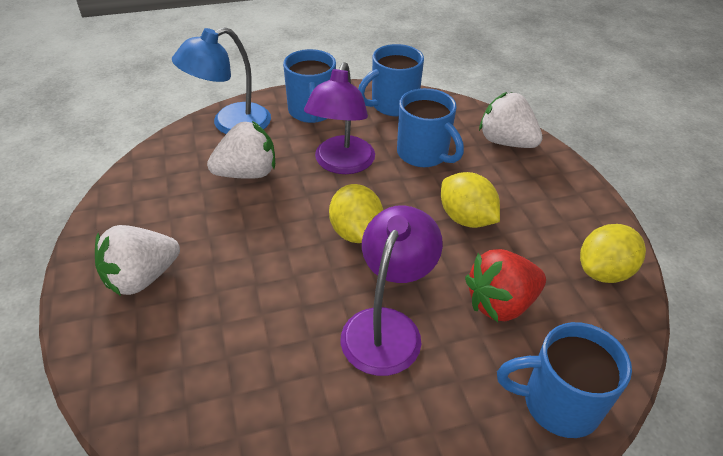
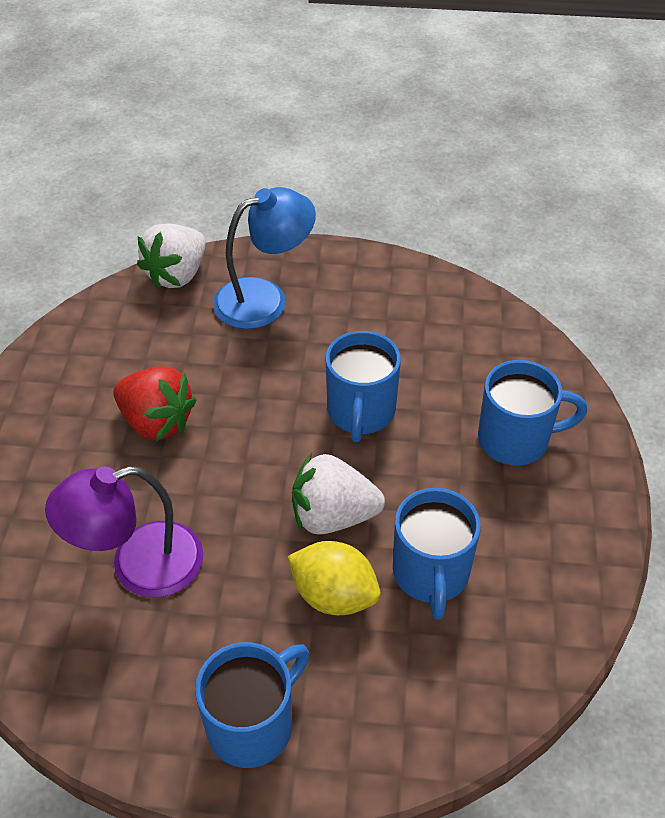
purple lamp: 2 -> 1
white strawberry: 3 -> 2
yellow lemon: 3 -> 1

